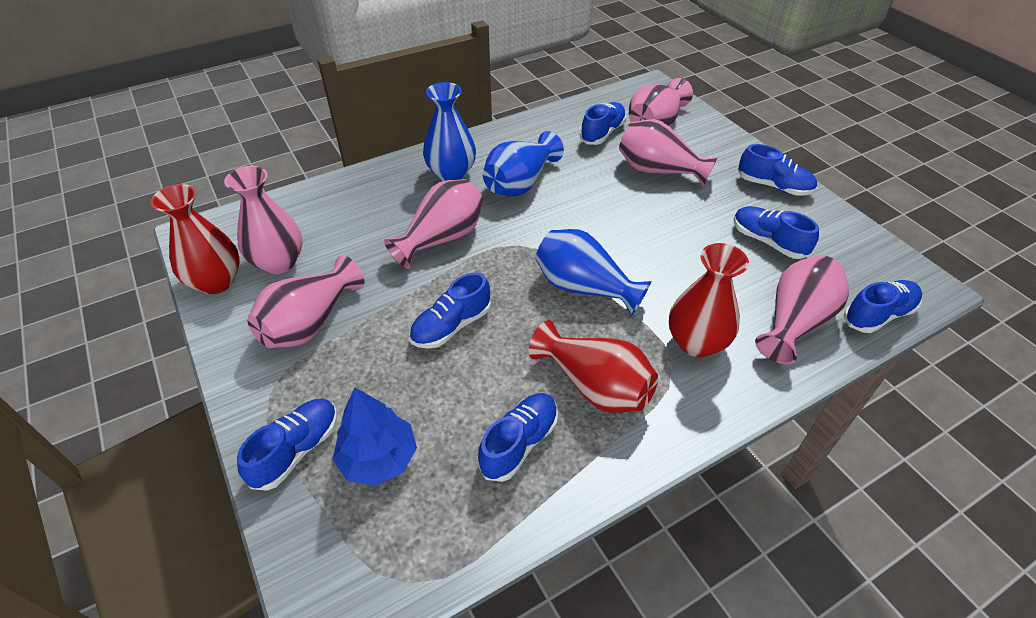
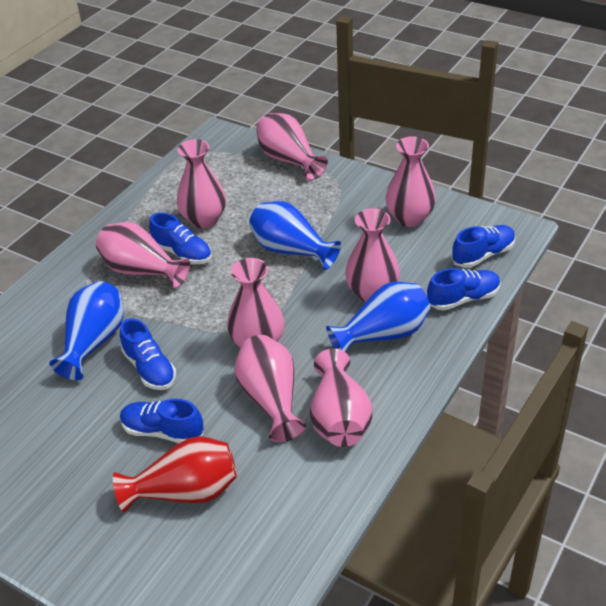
blue shoe: 7 -> 5
blue tree: 1 -> 0
pink vase: 6 -> 8
red vase: 3 -> 1

